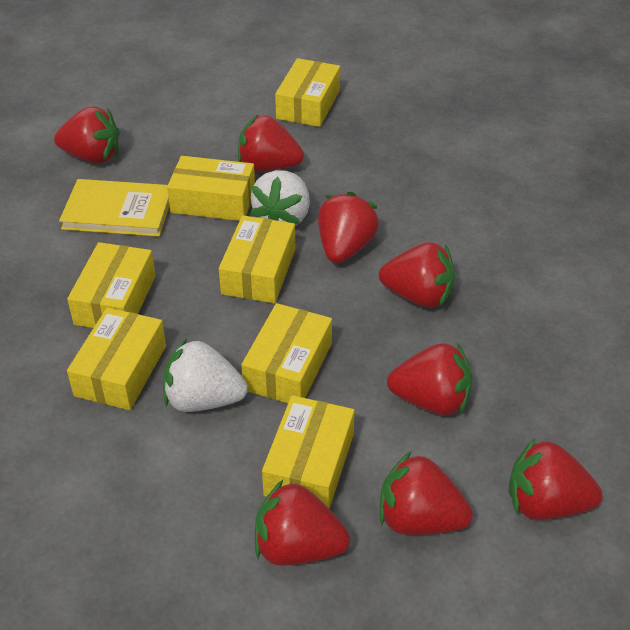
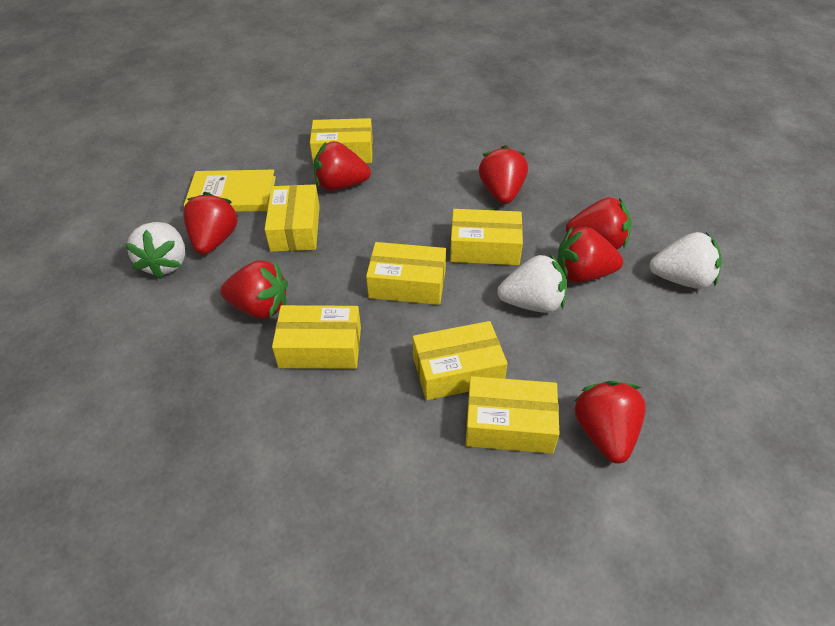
red strawberry: 8 -> 7
white strawberry: 2 -> 3

